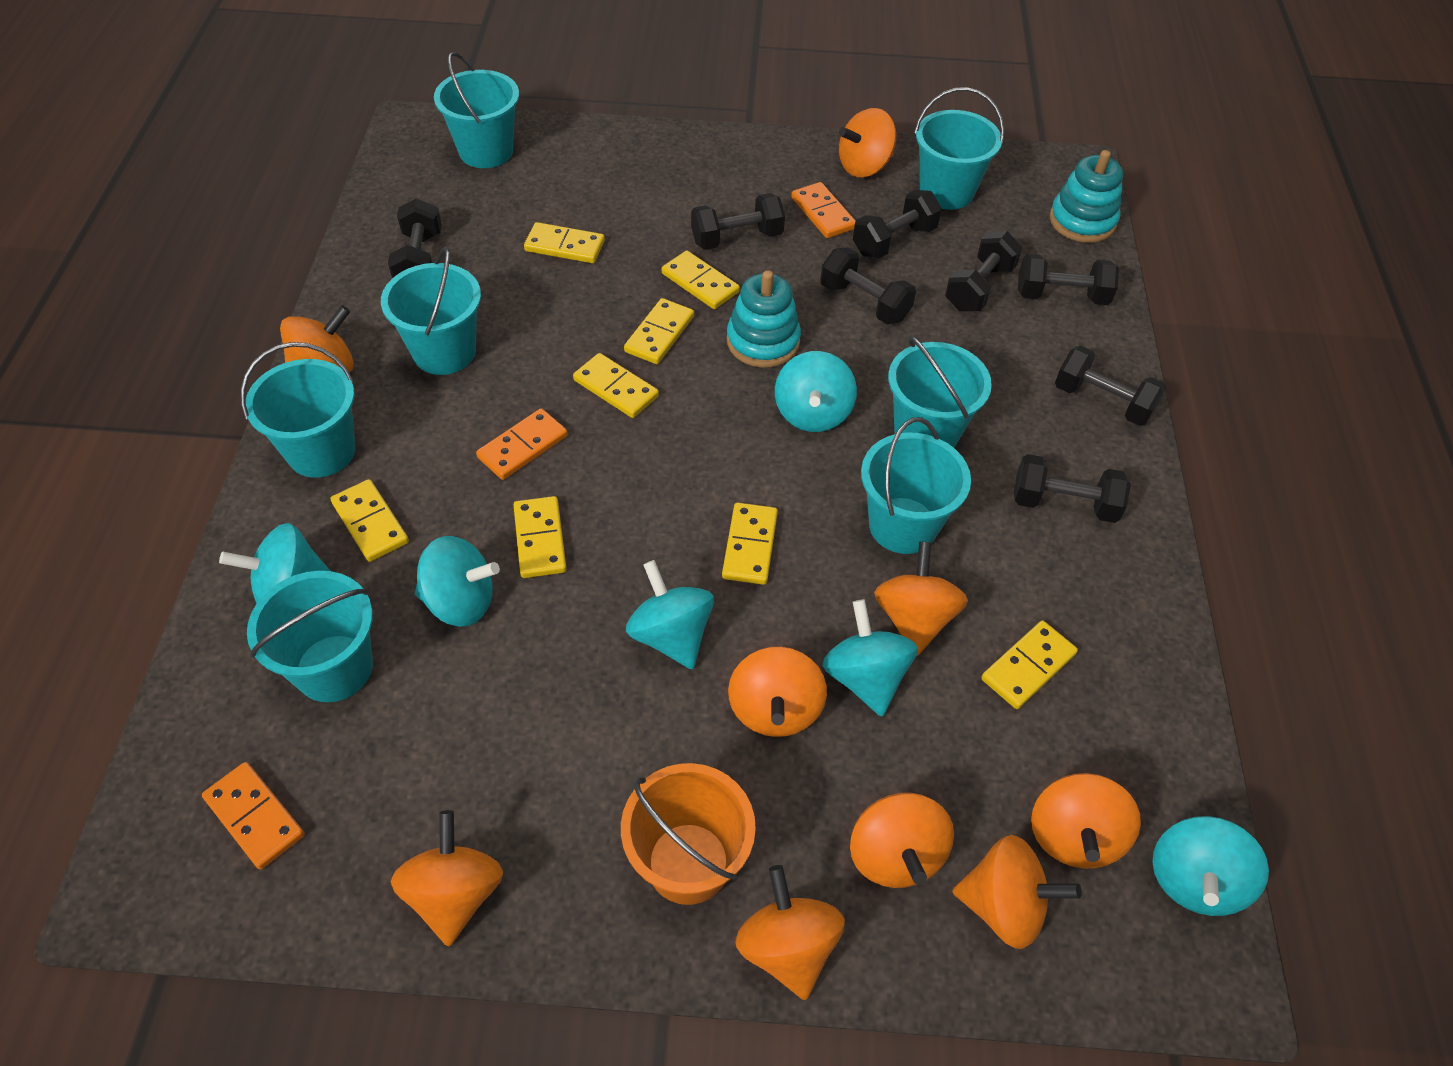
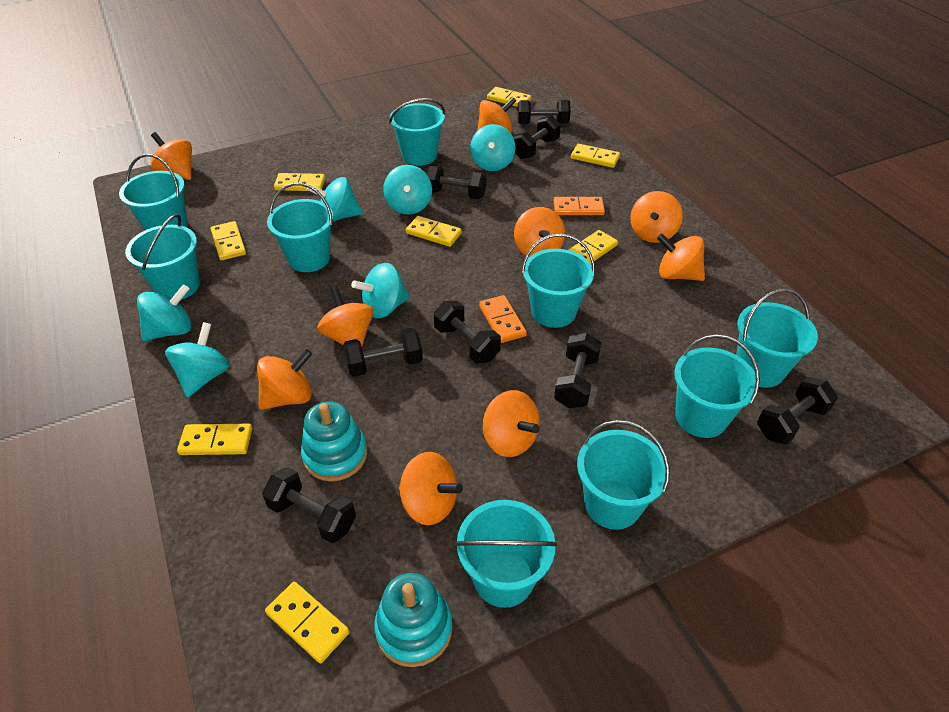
orange bucket: 1 -> 0
orange domino: 3 -> 2
turquoise bucket: 7 -> 9

